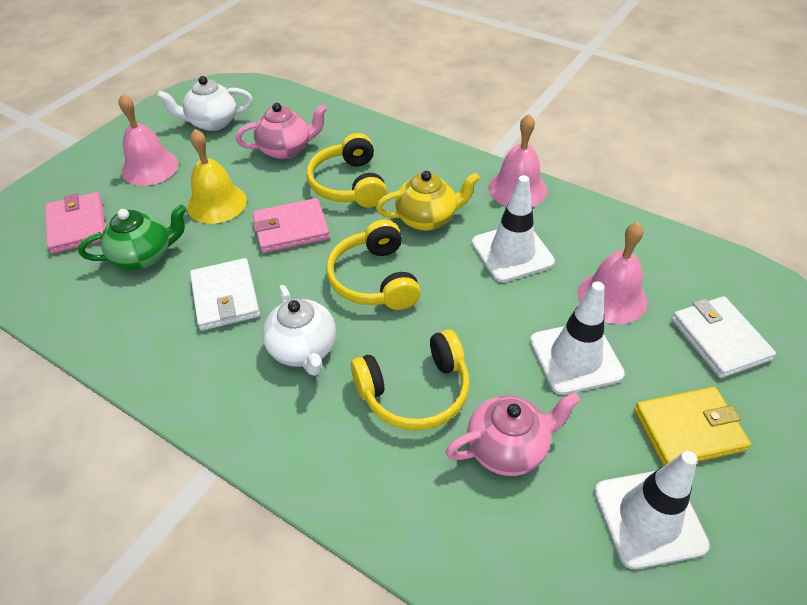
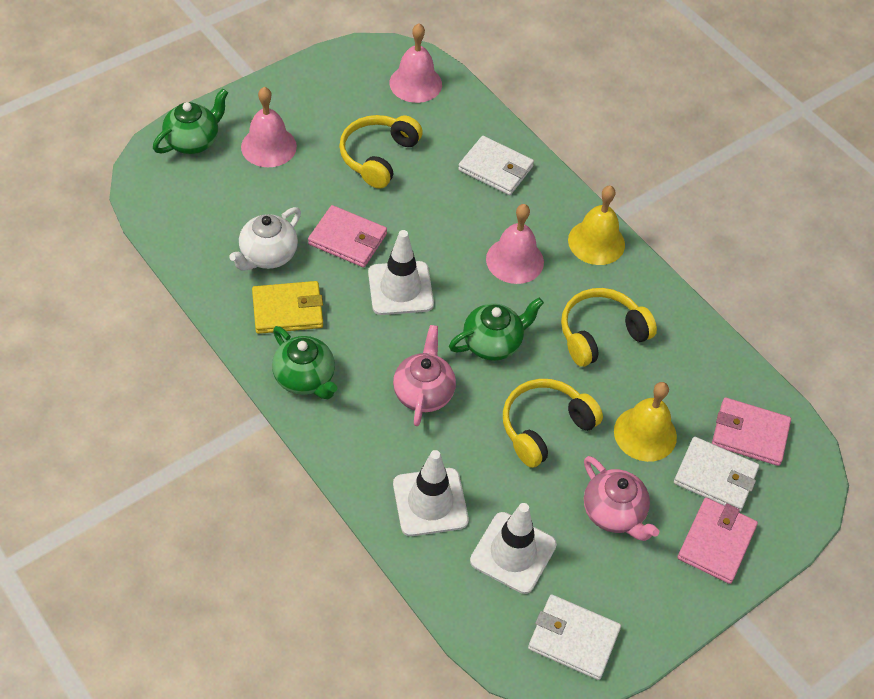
green teapot: 1 -> 3
pink wallet: 2 -> 3
white teapot: 2 -> 1
white wallet: 2 -> 3
yellow bell: 1 -> 2
yellow teapot: 1 -> 0

